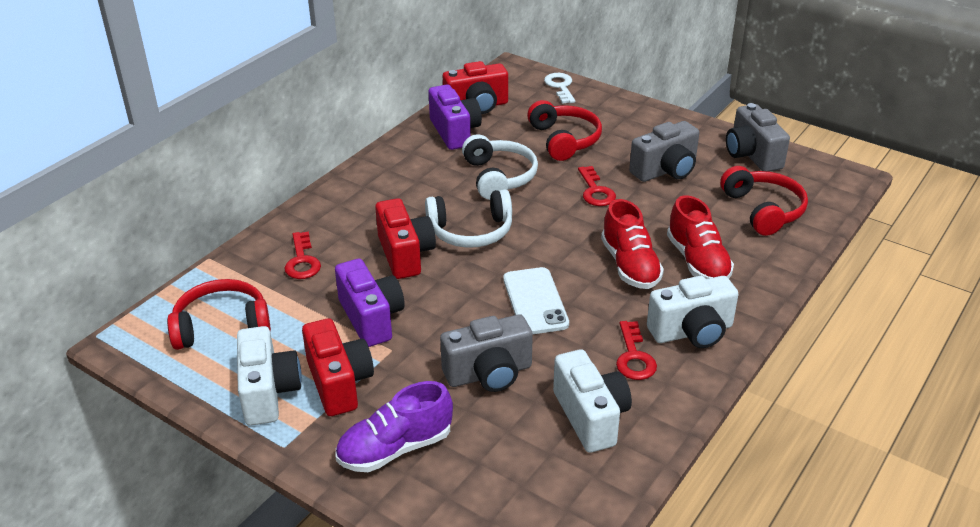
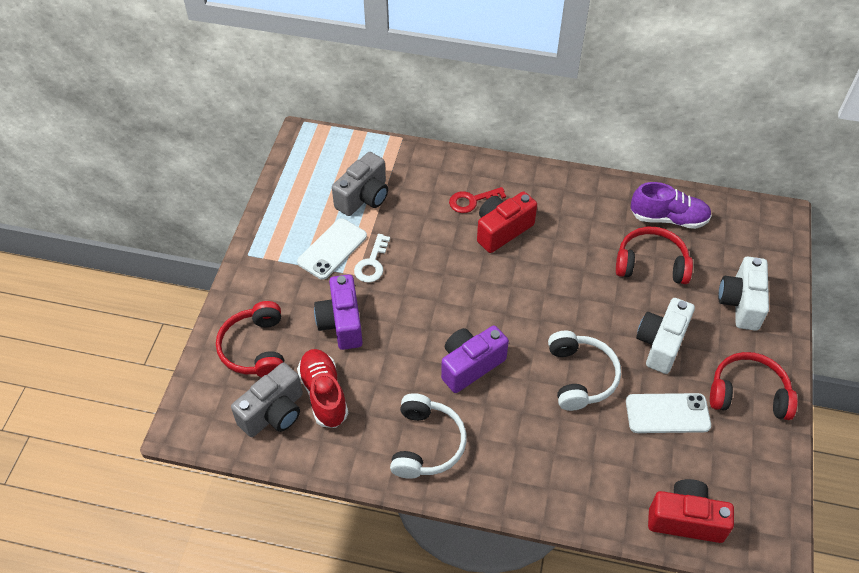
grey camera: 3 -> 2
red camera: 3 -> 2
red key: 3 -> 1
red shoe: 2 -> 1
white camera: 3 -> 2
white phone: 1 -> 2

